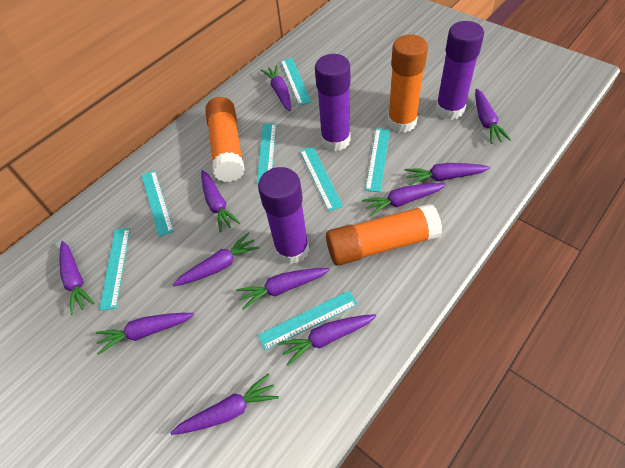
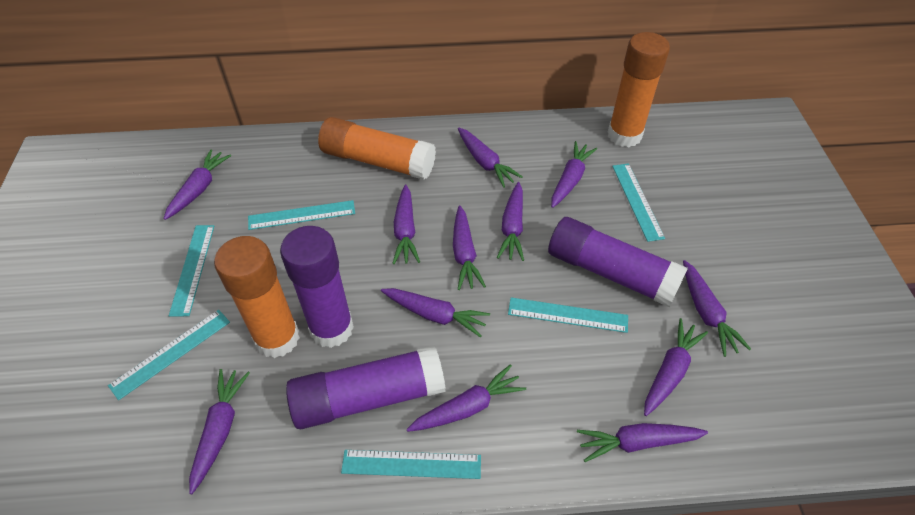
purple carrot: 11 -> 12
turquoise ruler: 7 -> 6

